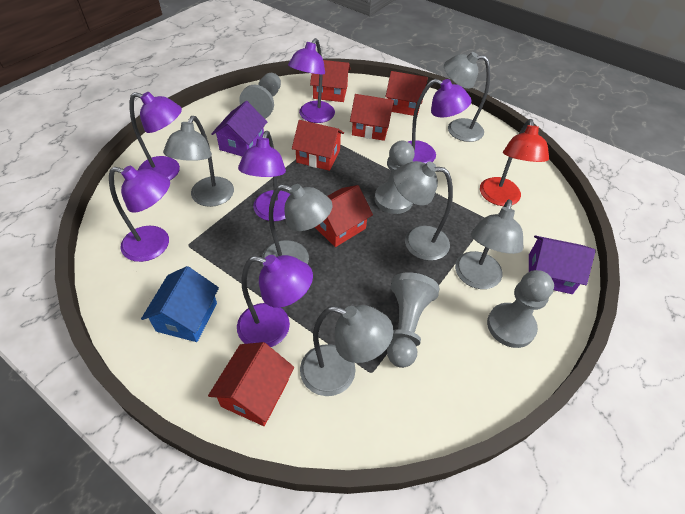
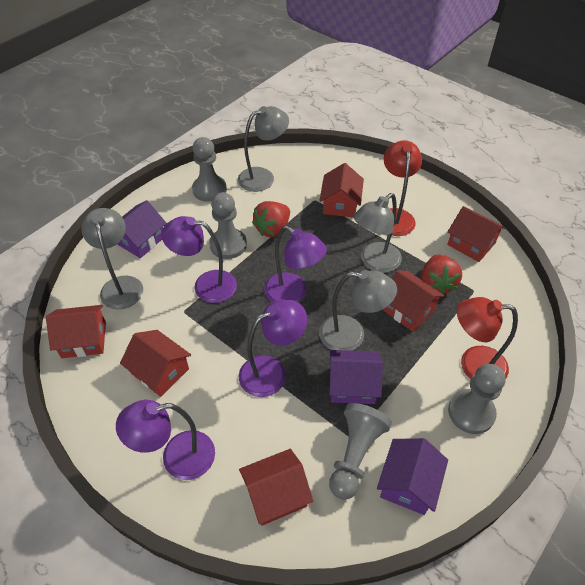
blue house: 1 -> 0
grey lamp: 6 -> 4
purple house: 2 -> 3
purple lamp: 6 -> 4
red lamp: 1 -> 2
red strawberry: 0 -> 2

